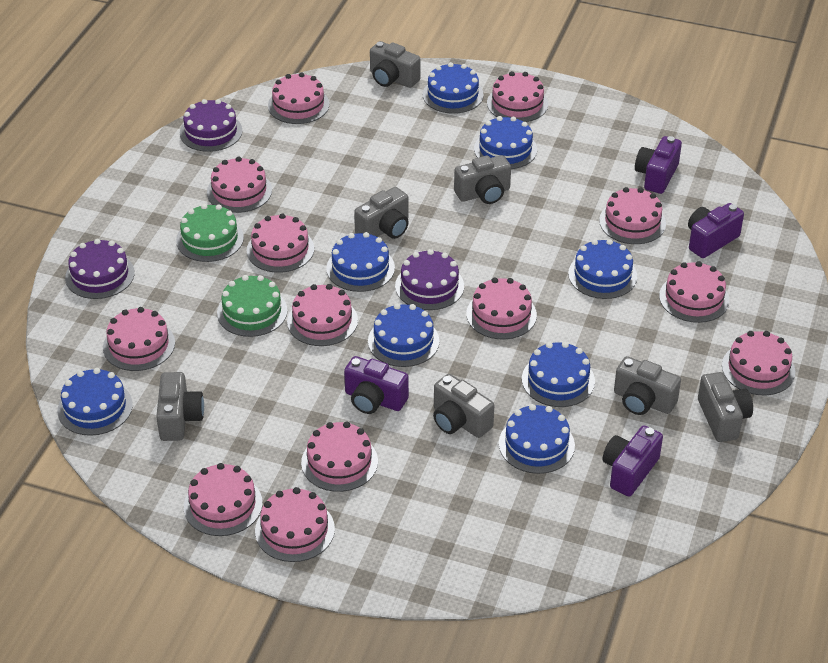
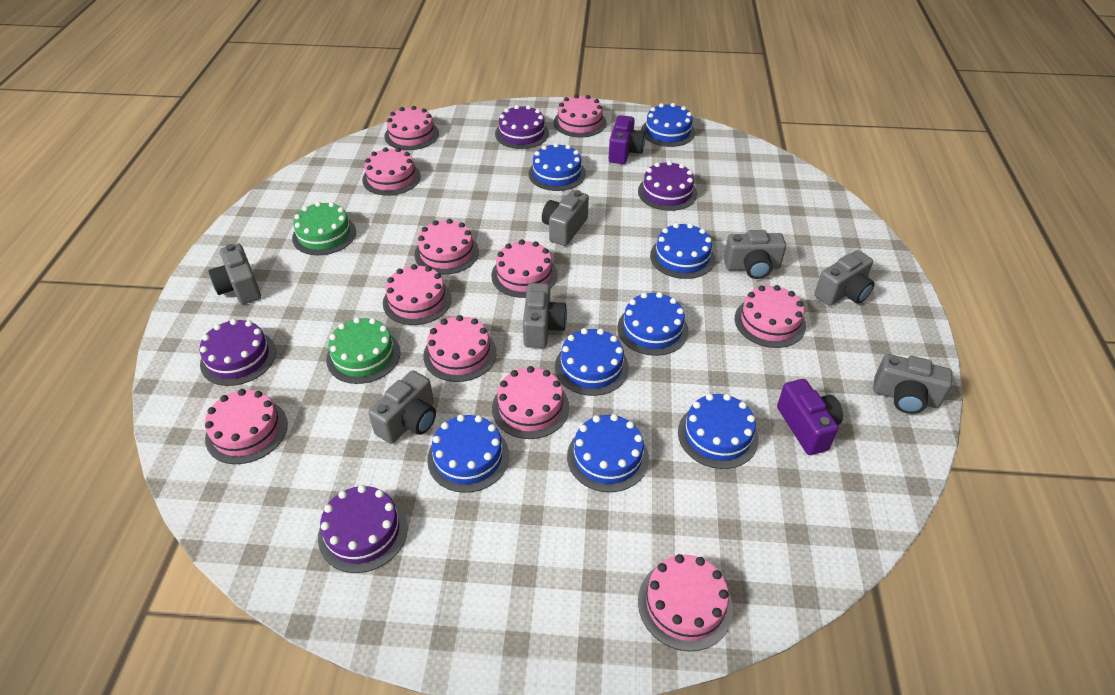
pink cake: 13 -> 11
purple cake: 3 -> 4
purple camera: 4 -> 2

